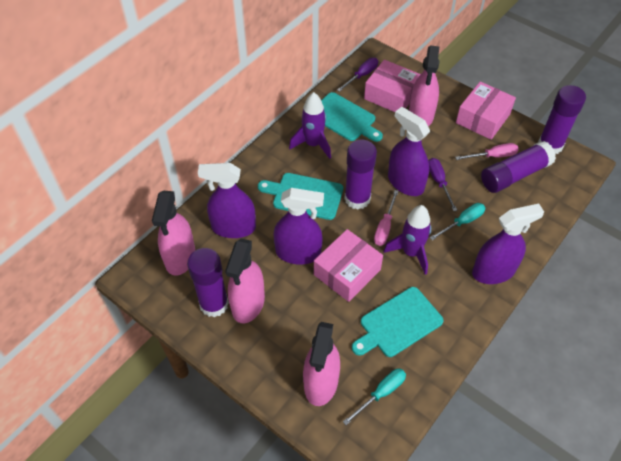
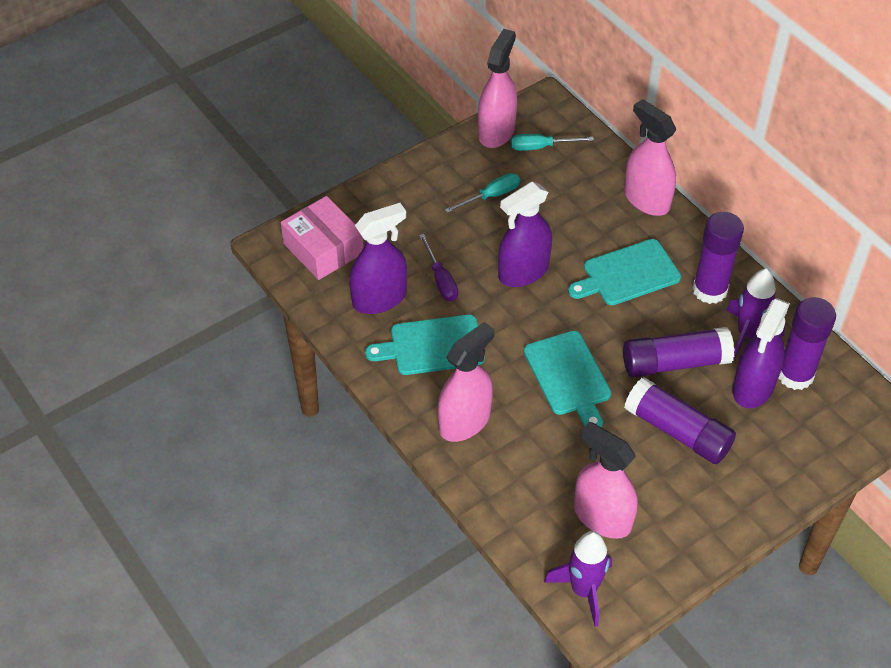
pink box: 3 -> 1
pink screwdriver: 2 -> 0
purple screwdriver: 2 -> 1
purple spray bottle: 4 -> 3

